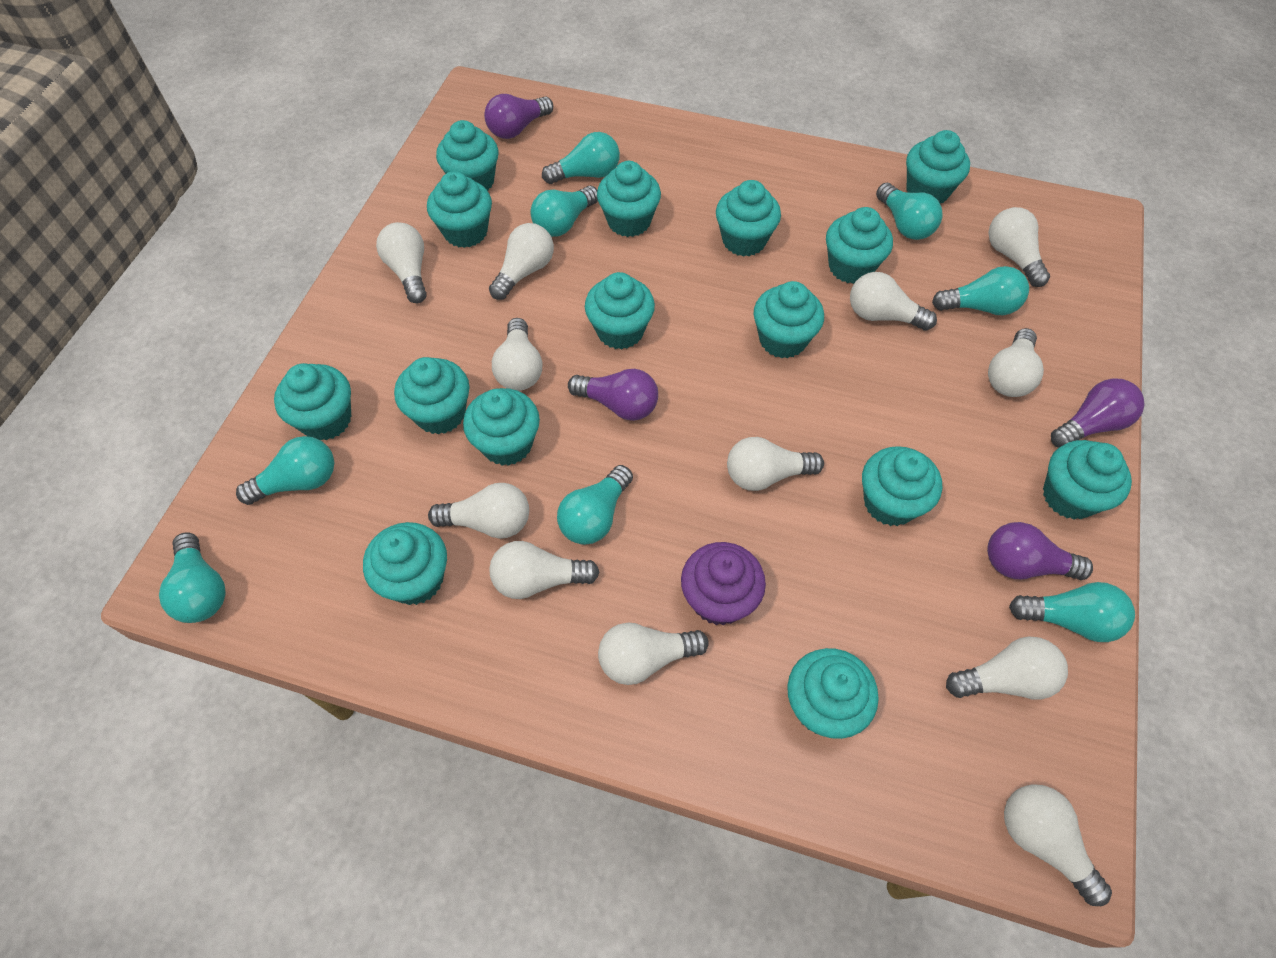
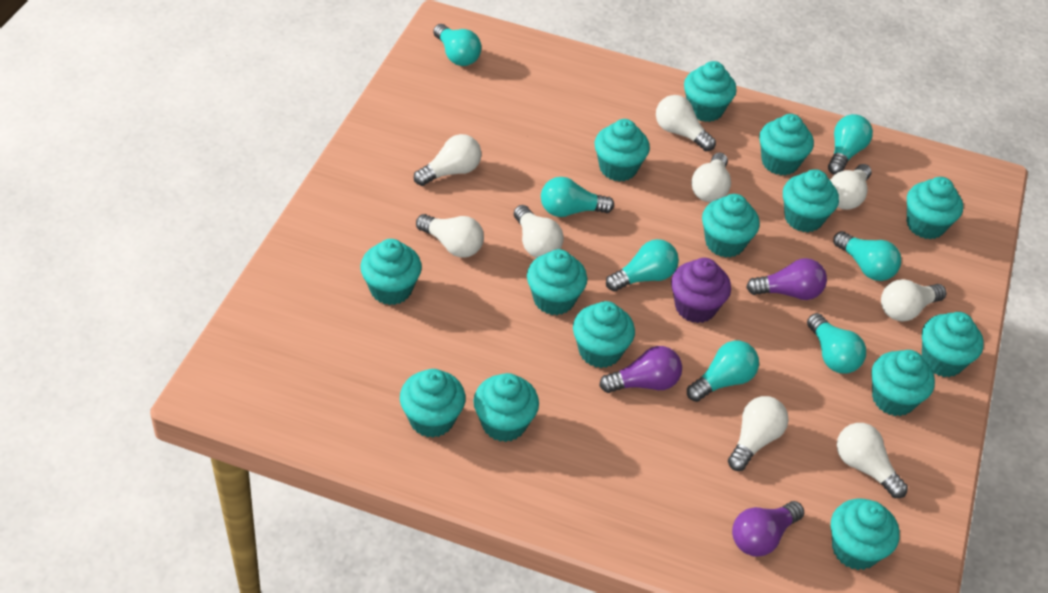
purple light bulb: 4 -> 3
turquoise cupcake: 15 -> 14
turquoise light bulb: 8 -> 7
white light bulb: 12 -> 9

